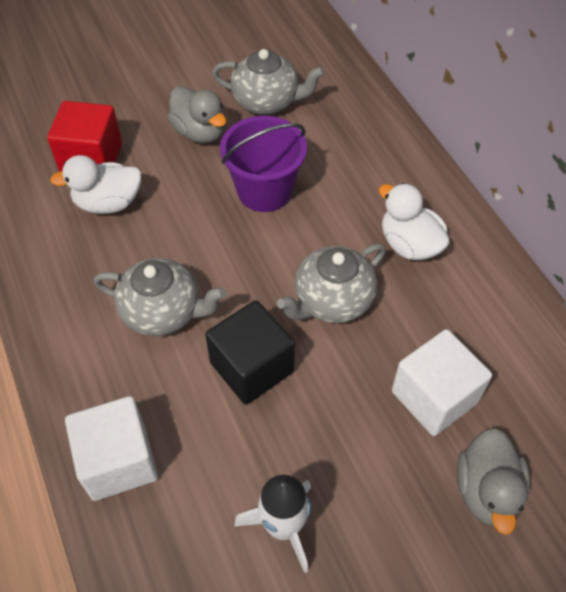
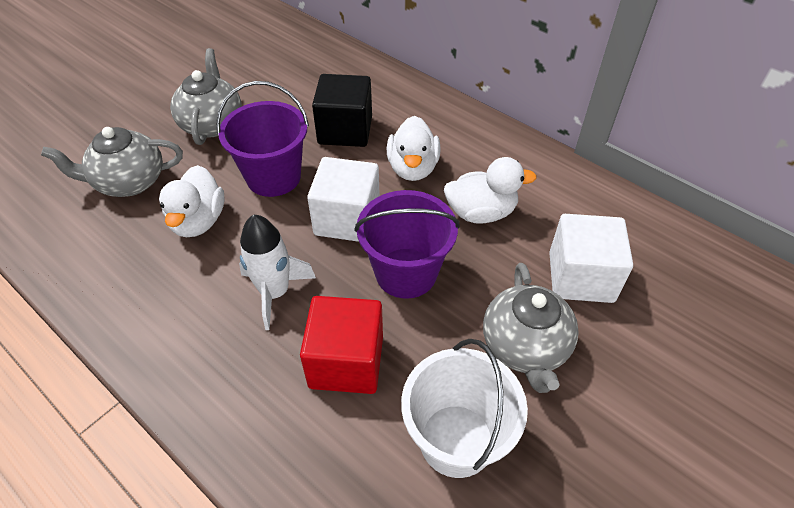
grey duck: 2 -> 0
purple bucket: 1 -> 2
white bucket: 0 -> 1
white duck: 2 -> 3

